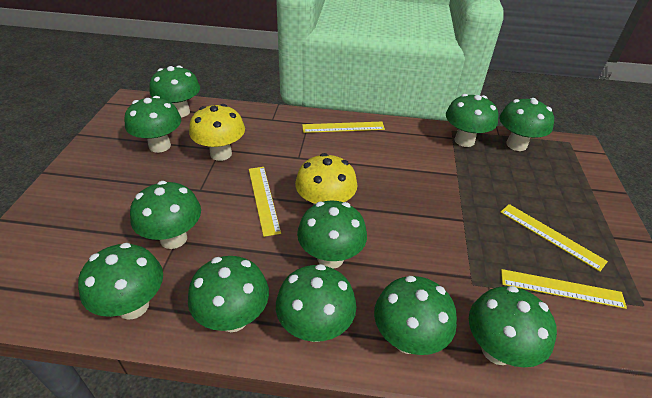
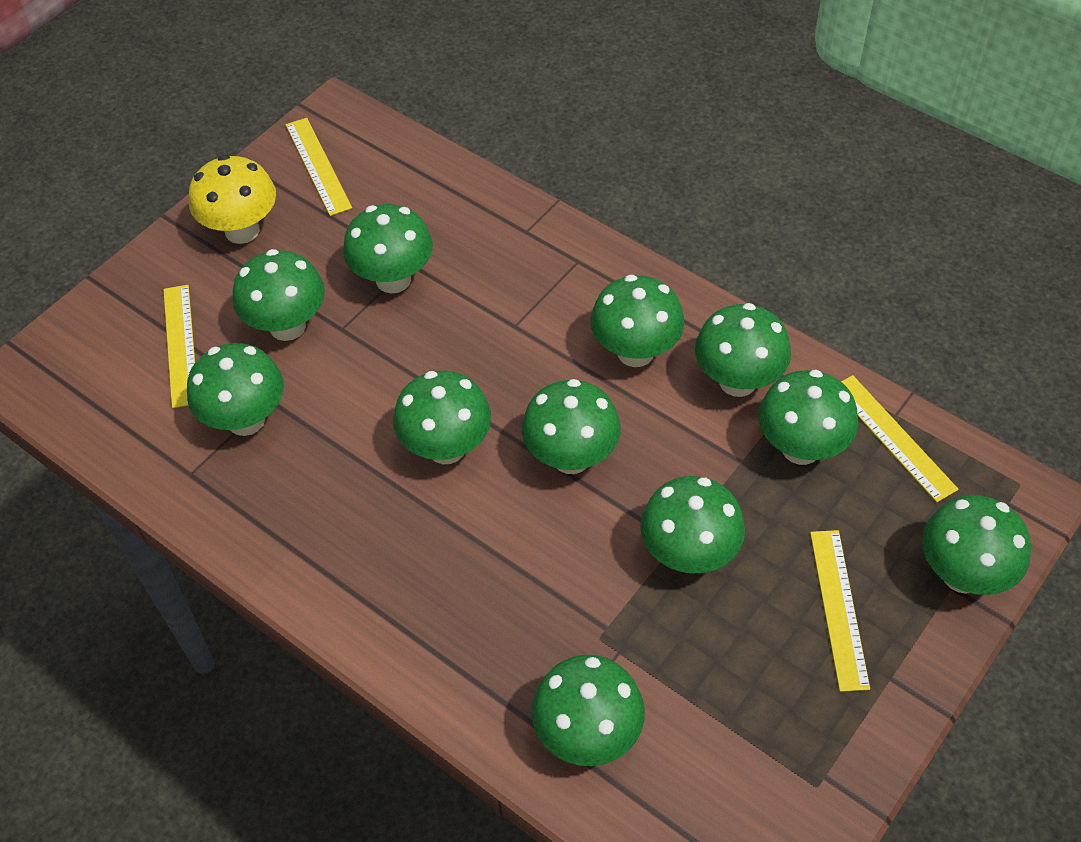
yellow mushroom: 2 -> 1

